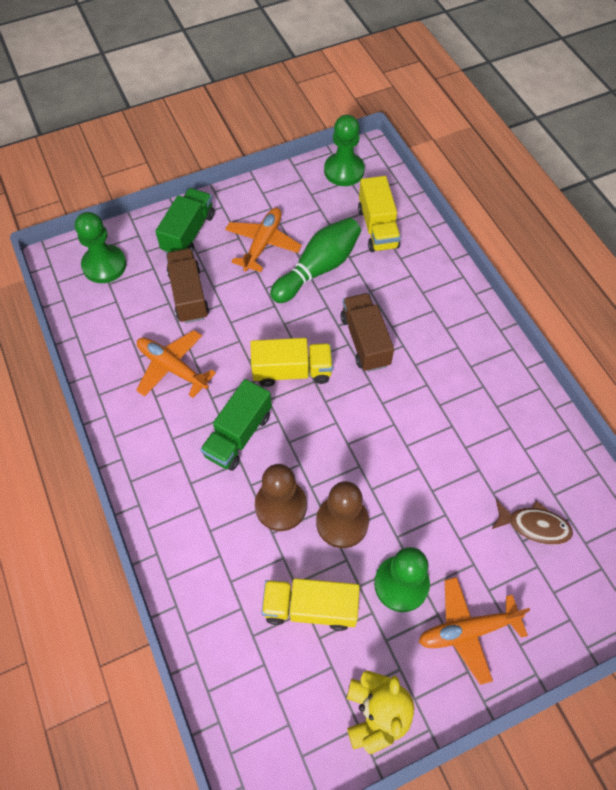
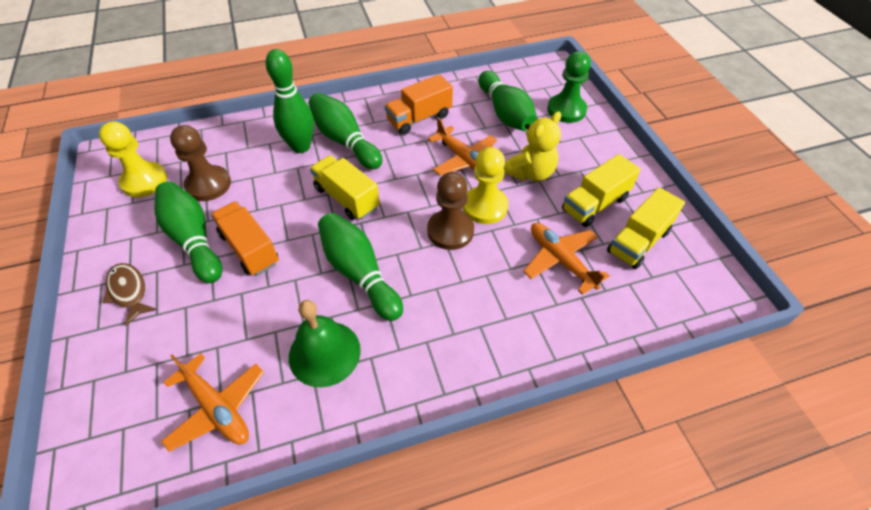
brown truck: 2 -> 0
green bell: 0 -> 1
green bowling pin: 1 -> 5
green pawn: 3 -> 1
green truck: 2 -> 0
orange truck: 0 -> 2
yellow pawn: 0 -> 2

